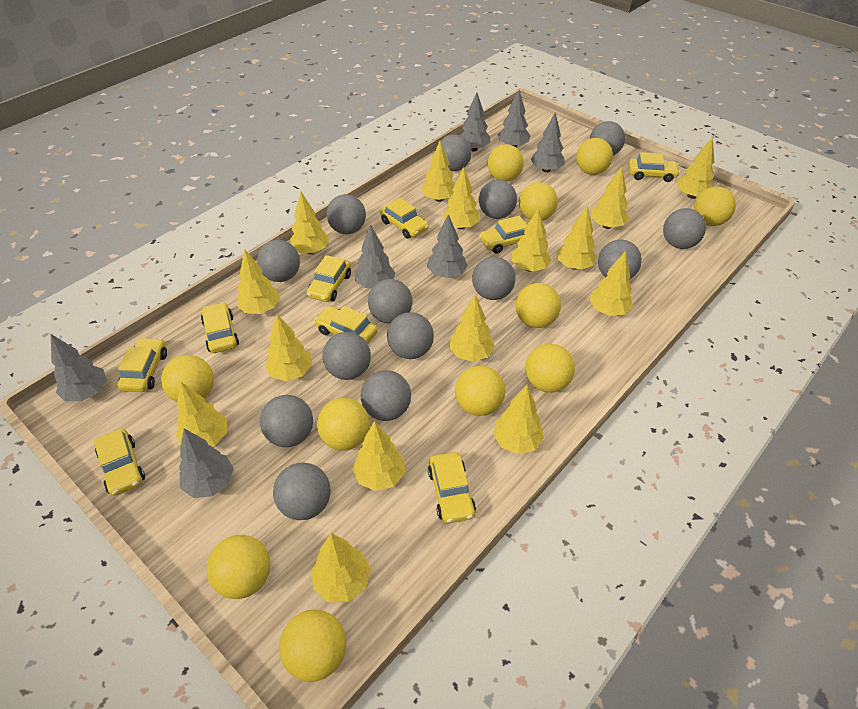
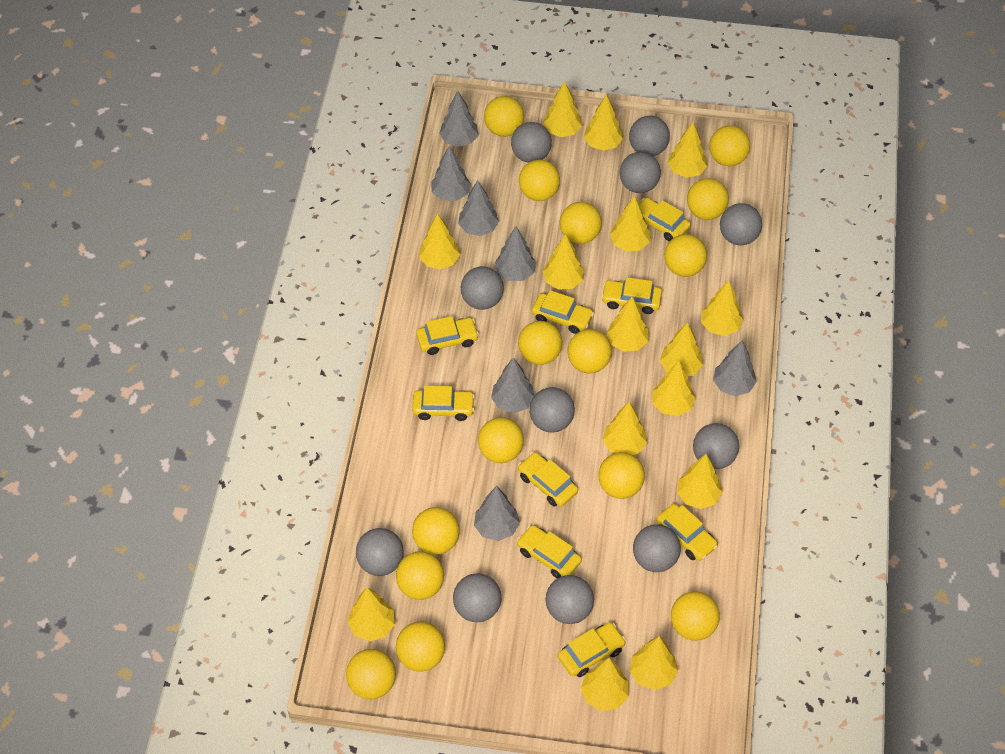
grey ball: 14 -> 11
yellow ball: 11 -> 15

